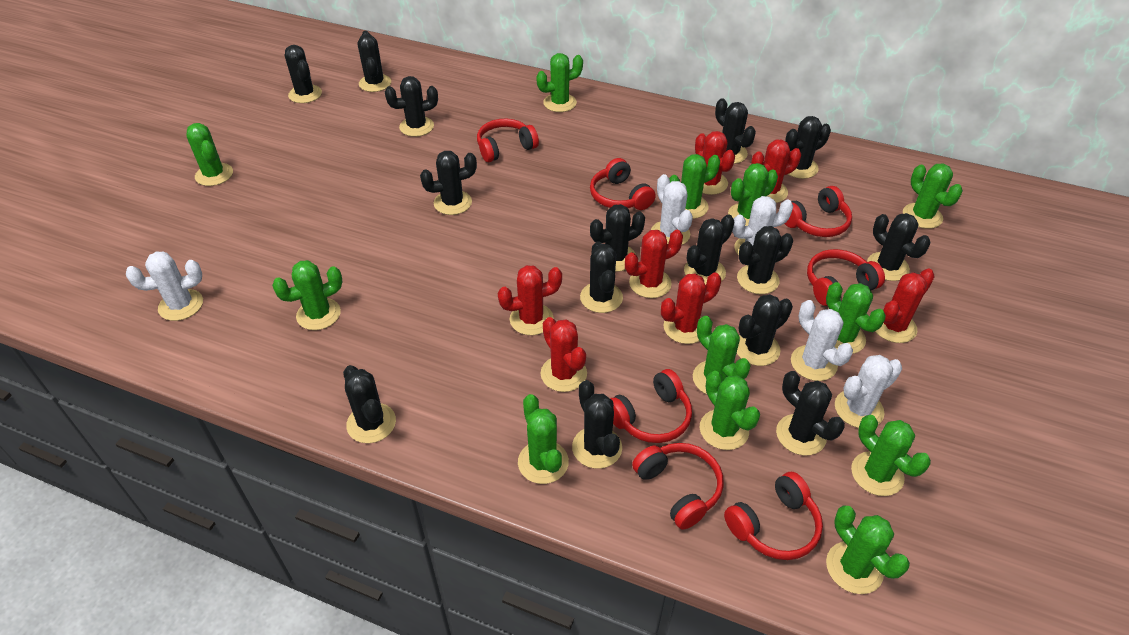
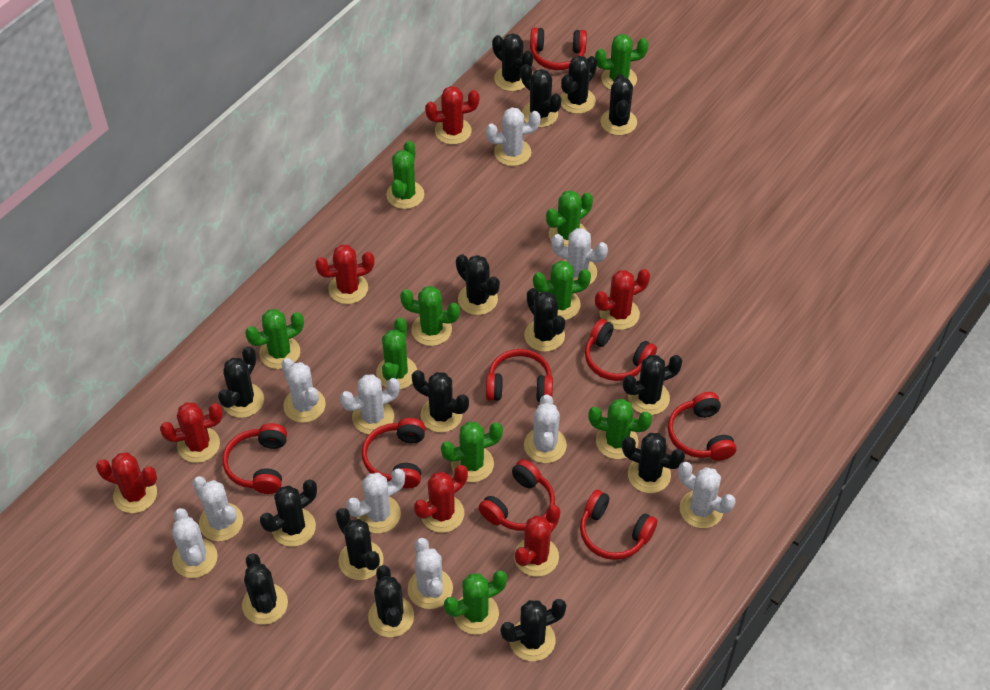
green cactus: 12 -> 10
red headphones: 7 -> 8
white cactus: 5 -> 10

